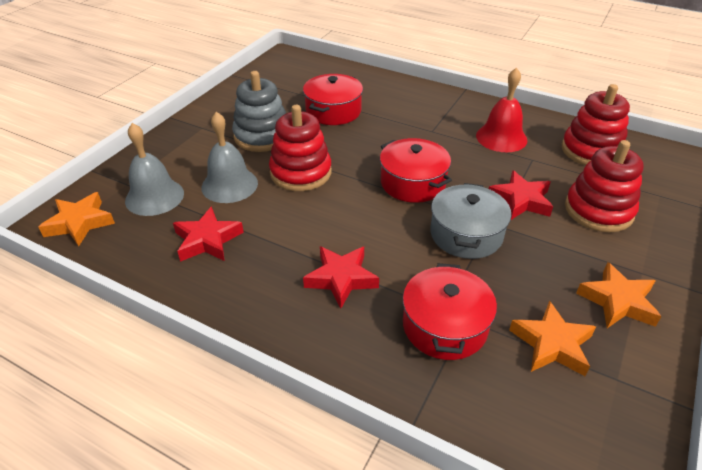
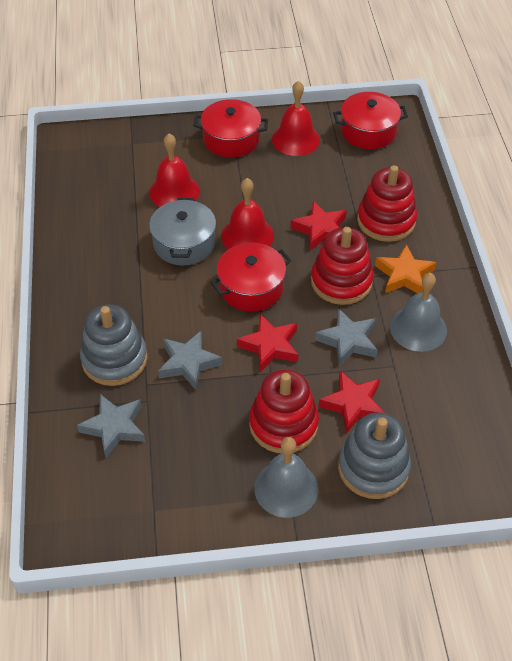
grey stacking toy: 1 -> 2
grey star: 0 -> 3
orange star: 3 -> 1
red bell: 1 -> 3

